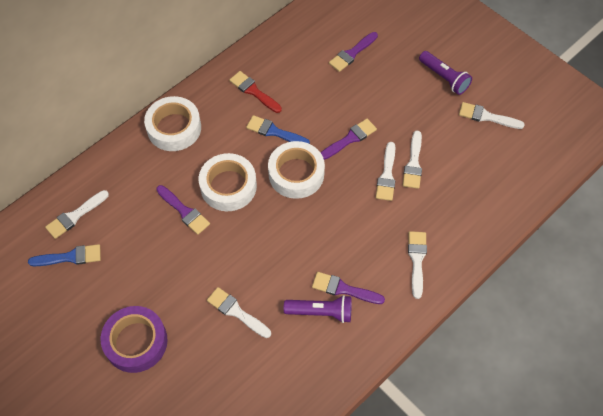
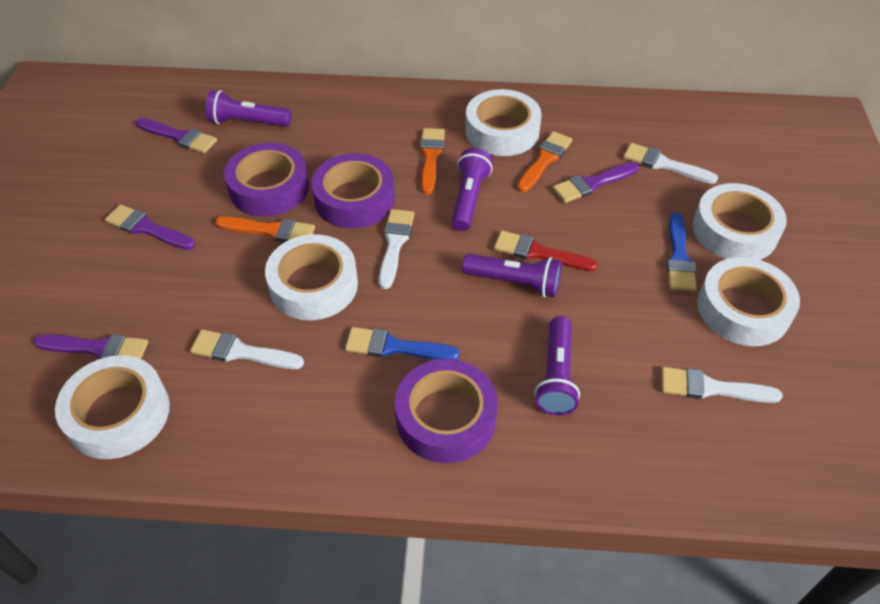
orange brush: 0 -> 3
purple flashlight: 2 -> 4
purple tape: 1 -> 3
white brush: 6 -> 4
white tape: 3 -> 5

